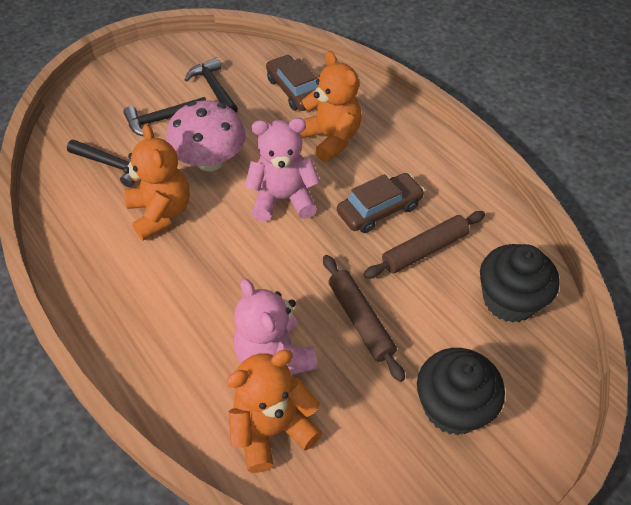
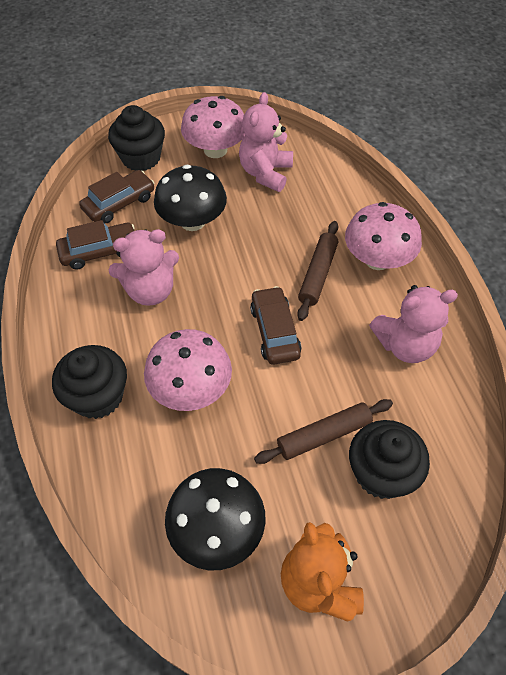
black cupcake: 2 -> 3
black hammer: 3 -> 0
black mushroom: 0 -> 2
brown car: 2 -> 3
orange teddy bear: 3 -> 1
pink mushroom: 1 -> 3
pink teddy bear: 2 -> 3

